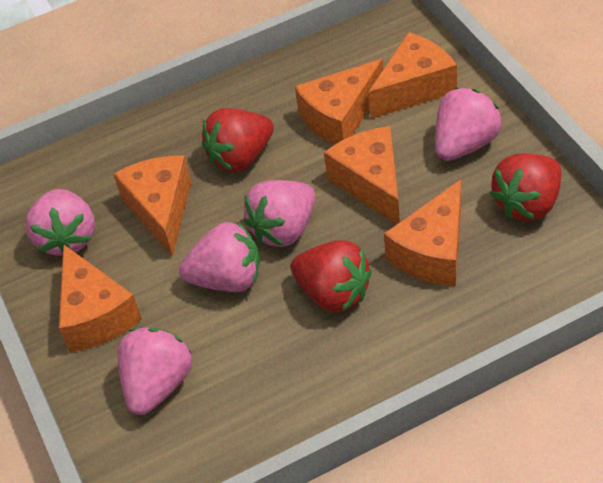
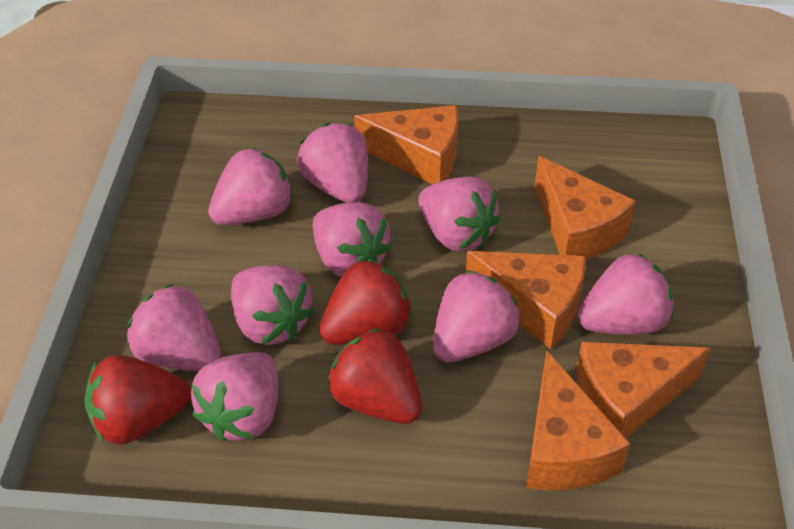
orange cheese: 6 -> 5
pink strawberry: 5 -> 9

